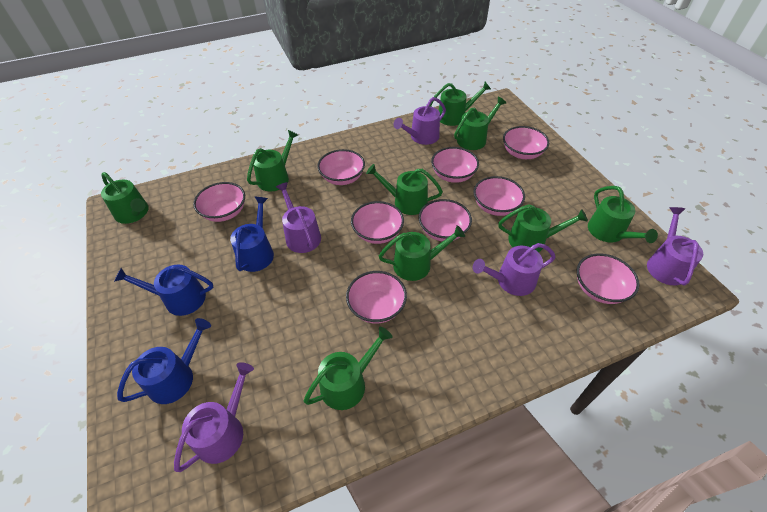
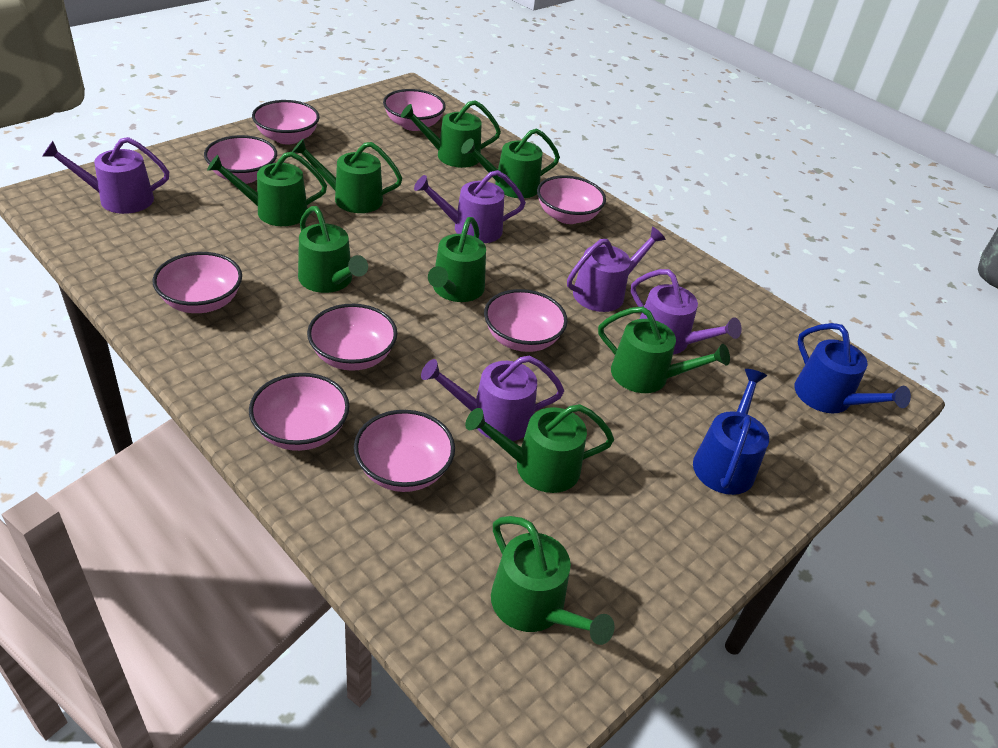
blue watering can: 3 -> 2

